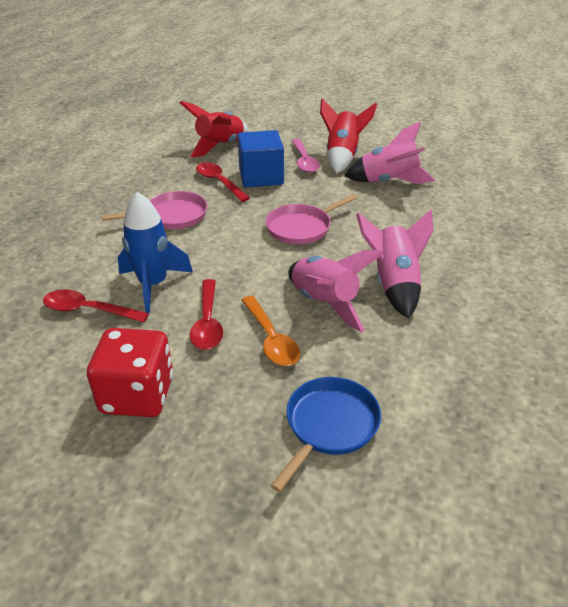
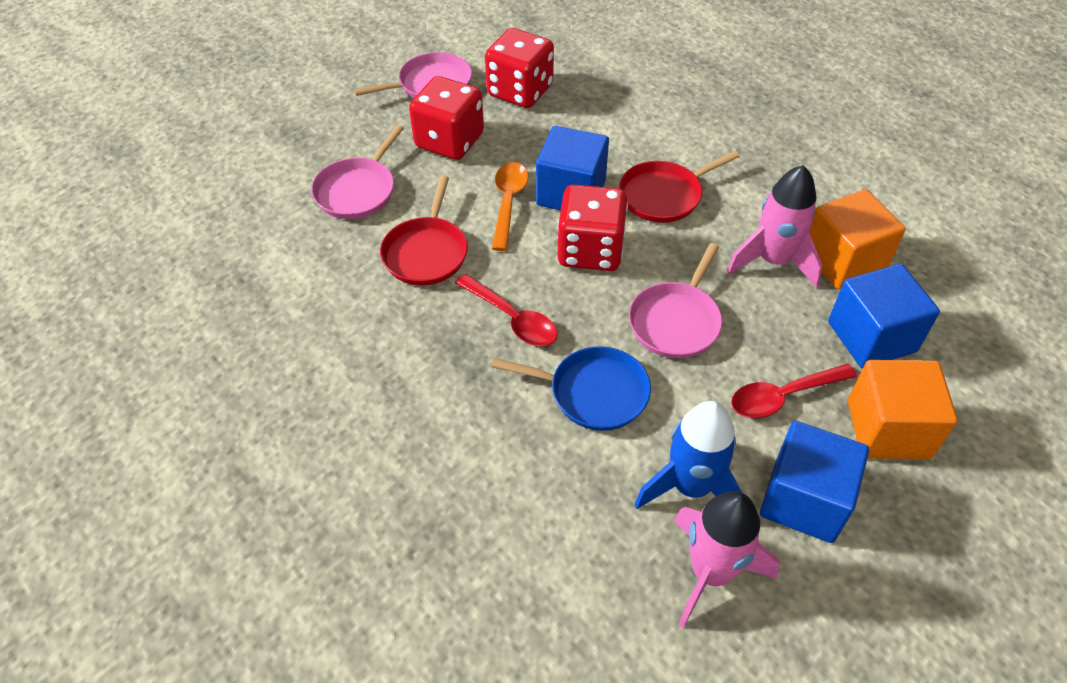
blue cube: 1 -> 3
orange cube: 0 -> 2
pink pan: 2 -> 3
pink rocket: 3 -> 2
pink spoon: 1 -> 0
red dice: 1 -> 3
red pan: 0 -> 2
red rocket: 2 -> 0
red spoon: 3 -> 2

